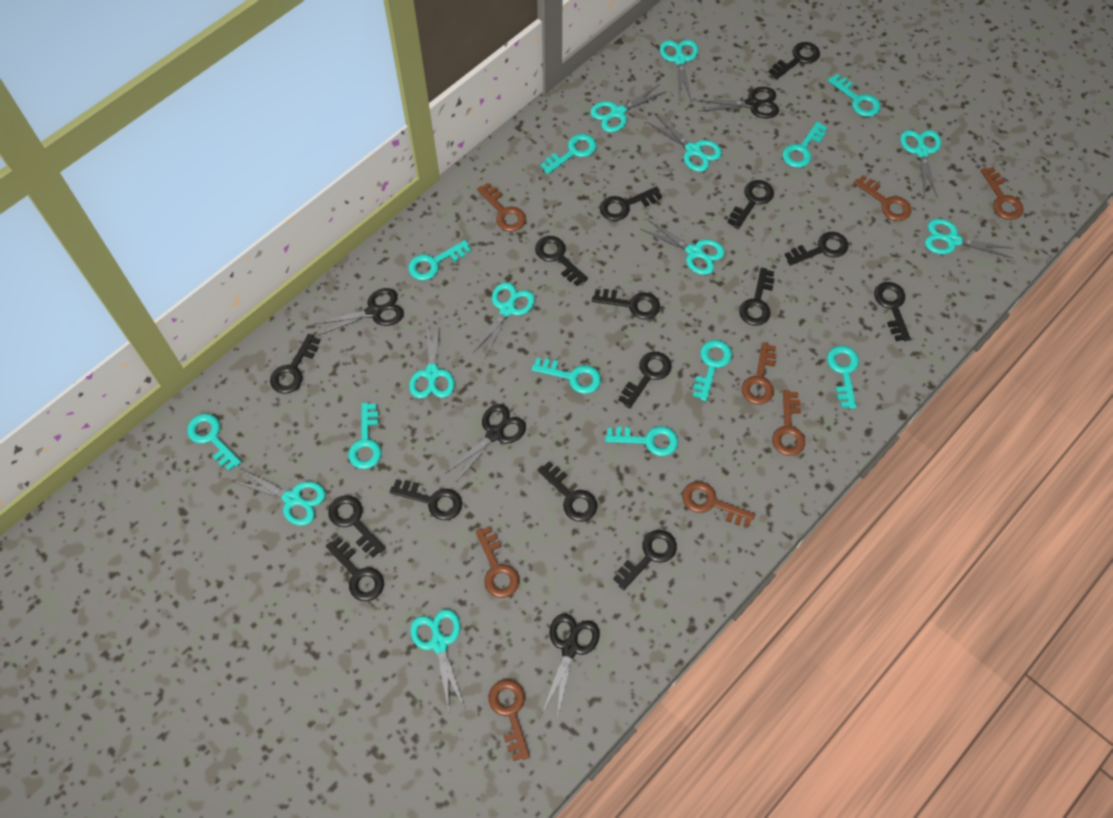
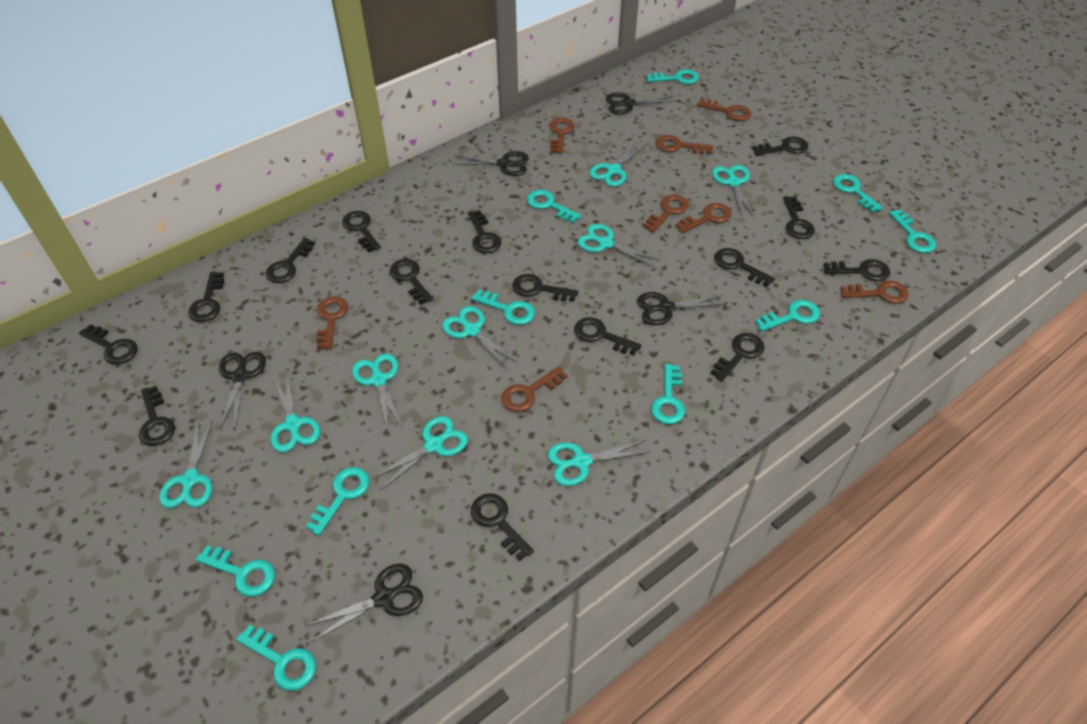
black scissors: 4 -> 5
turquoise scissors: 10 -> 9

